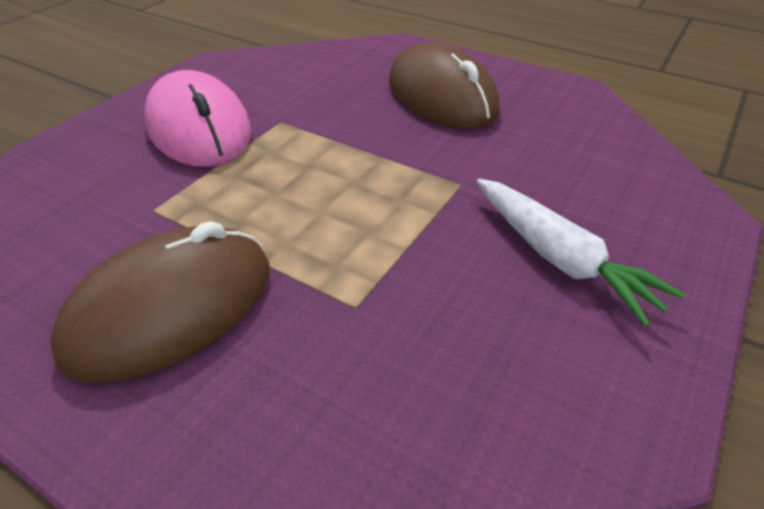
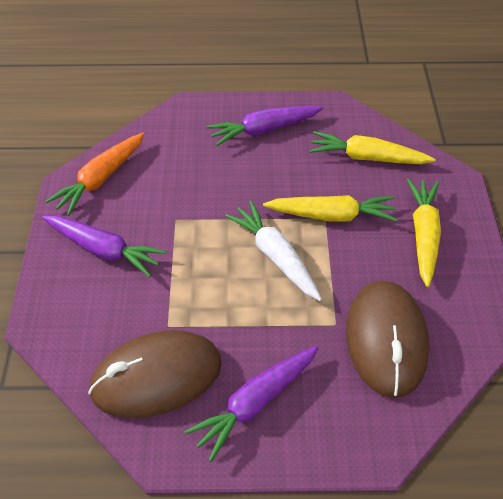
orange carrot: 0 -> 1
pink mouse: 1 -> 0
purple carrot: 0 -> 3
yellow carrot: 0 -> 3

